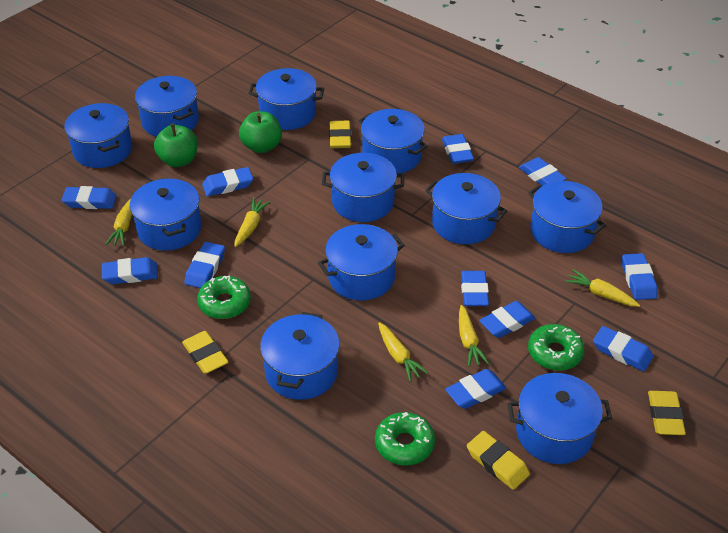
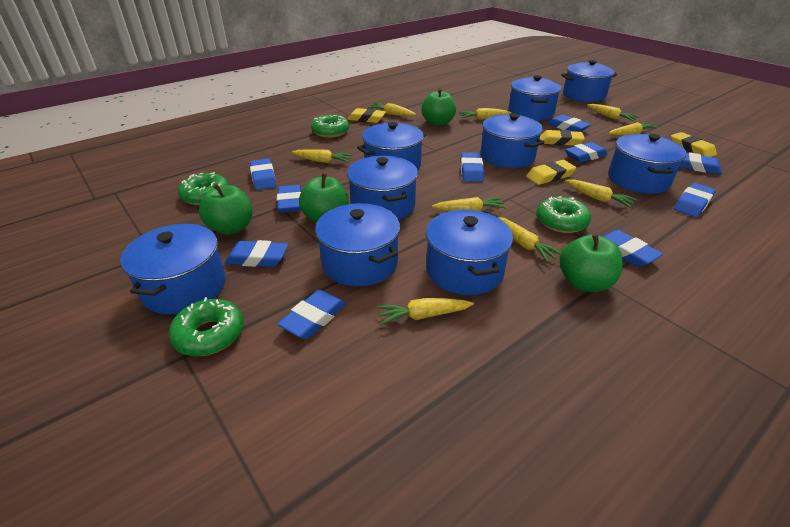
blue eraser: 11 -> 10
blue pot: 11 -> 9
green apple: 2 -> 4
green donut: 3 -> 4
yellow carrot: 5 -> 9

